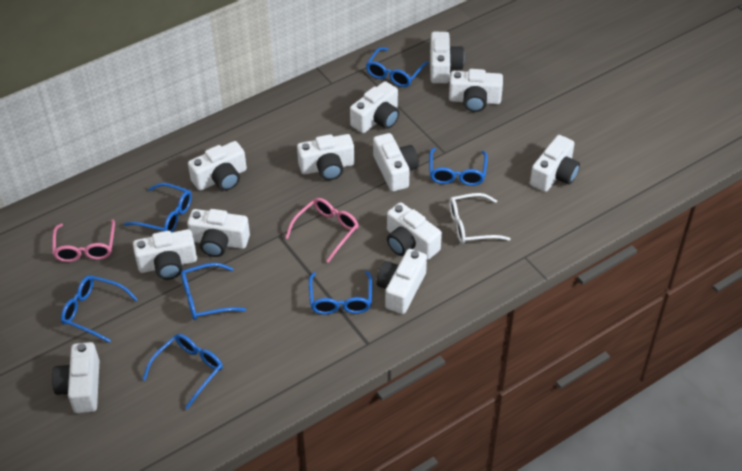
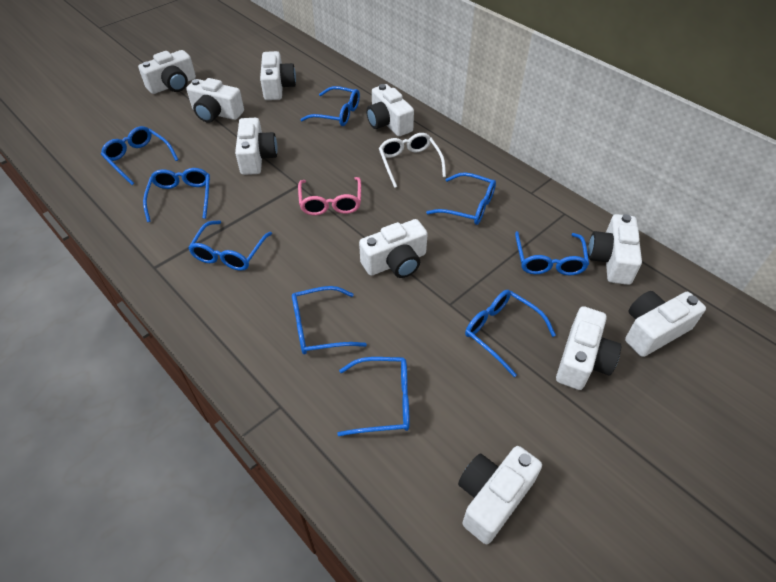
blue glasses: 7 -> 9
pink glasses: 2 -> 1
white camera: 12 -> 10

